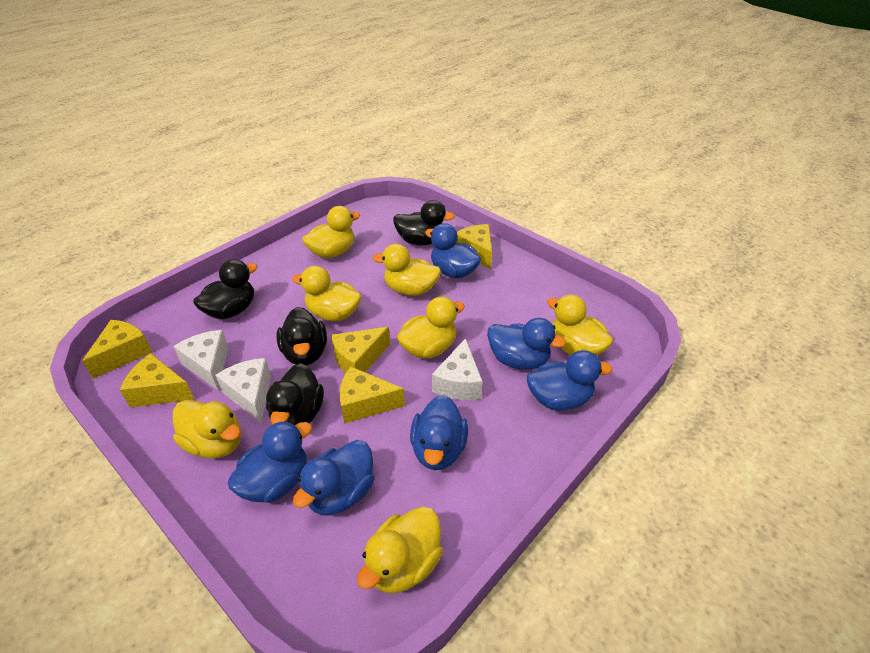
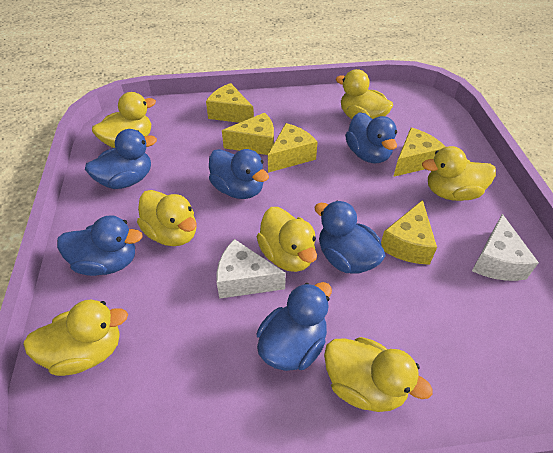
black duck: 4 -> 0
white cheese: 3 -> 2

